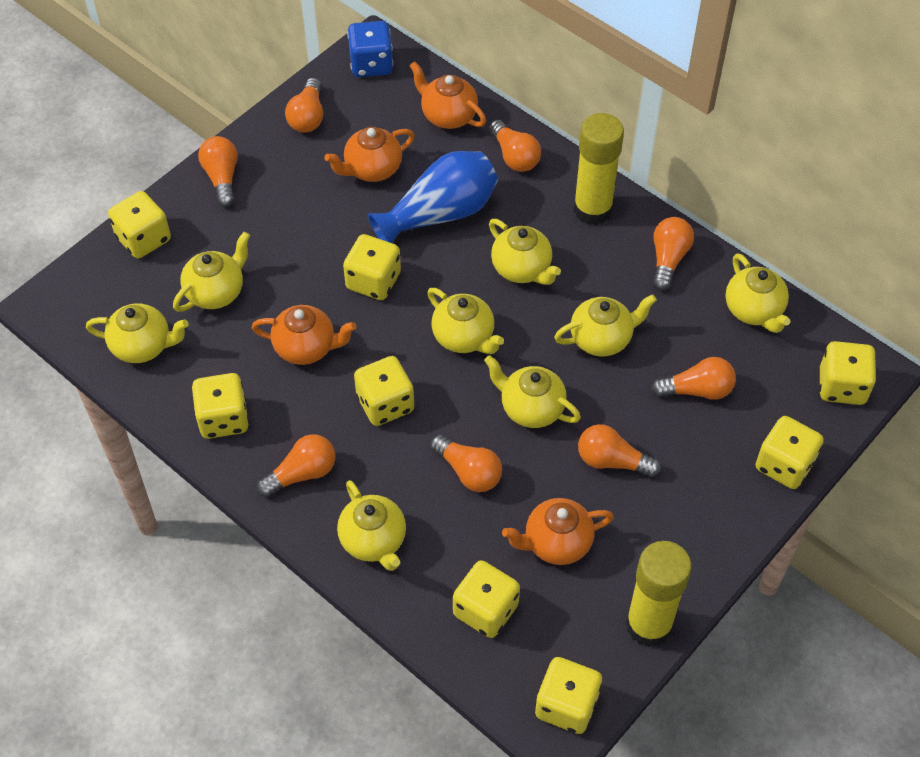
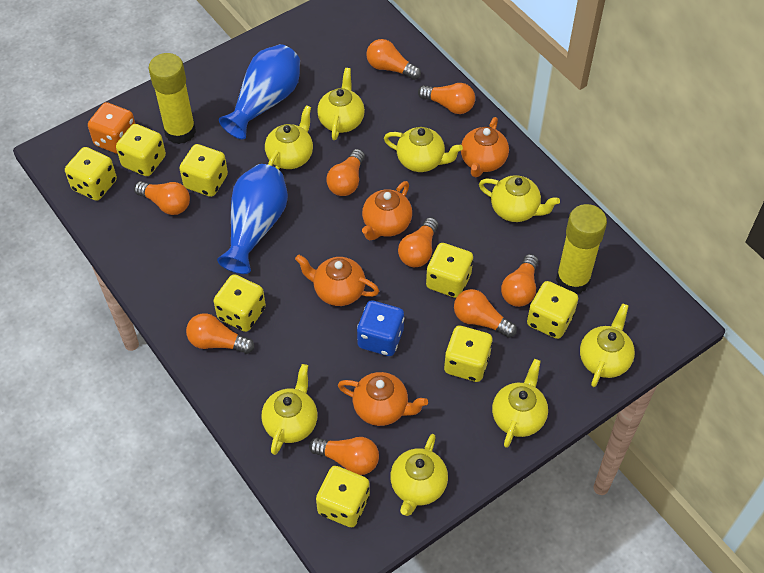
blue vase: 1 -> 2
orange dice: 0 -> 1
orange light bulb: 8 -> 9

